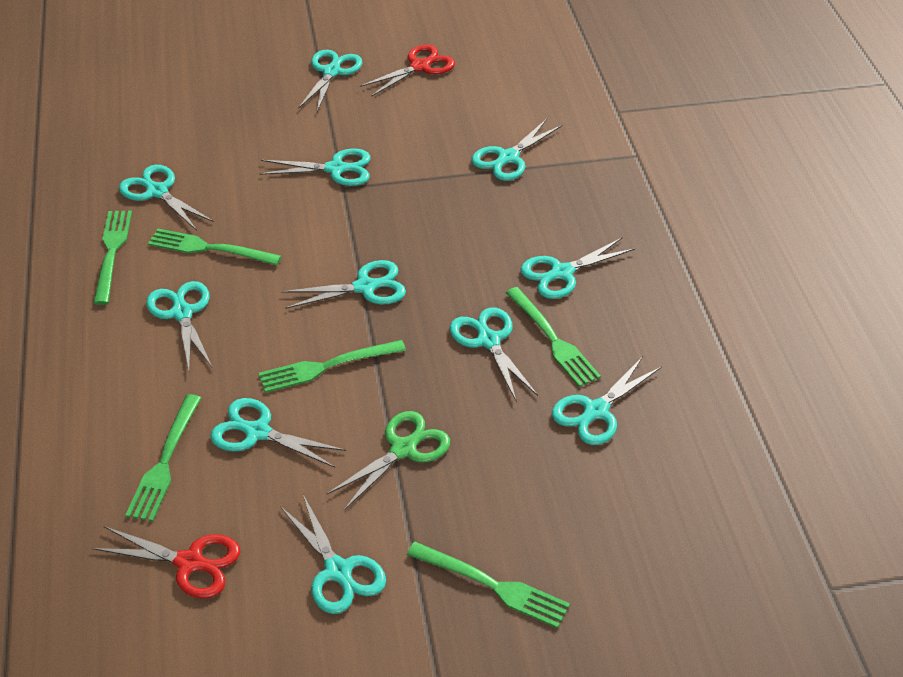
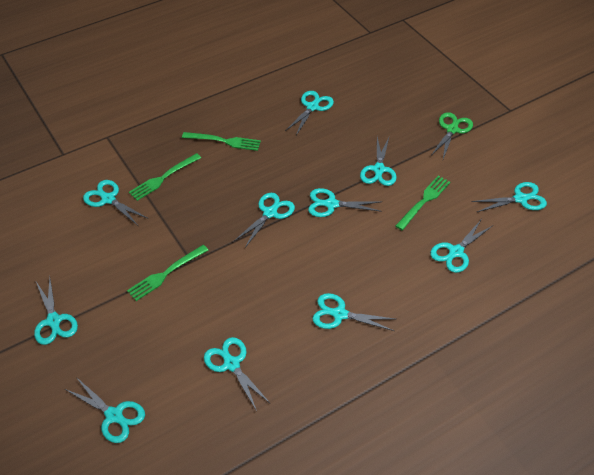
green fork: 6 -> 4
red scissors: 2 -> 0

